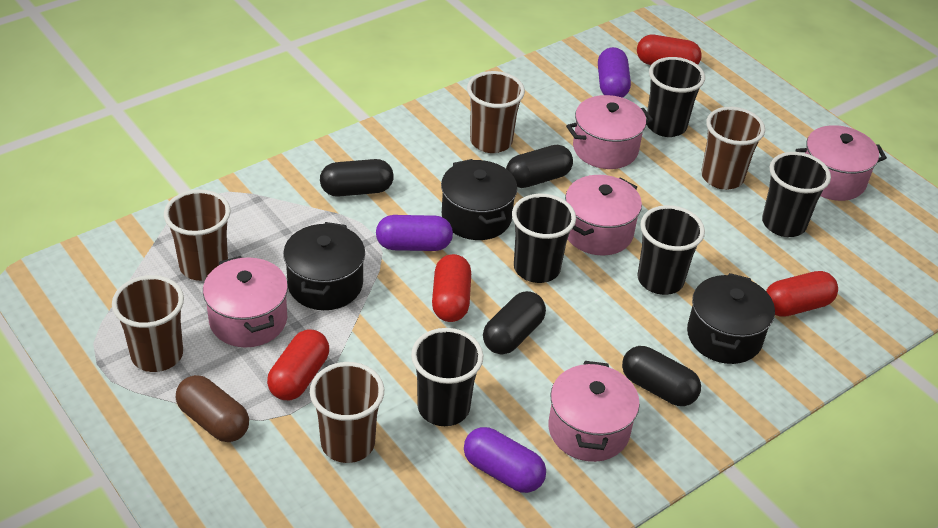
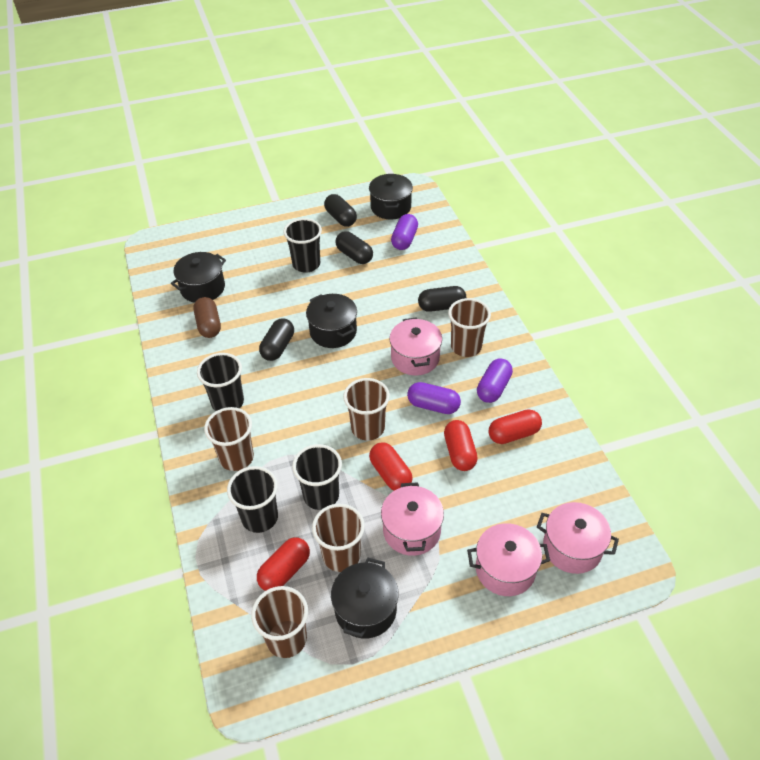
black cup: 5 -> 4
black pot: 3 -> 4
pink pot: 5 -> 4

